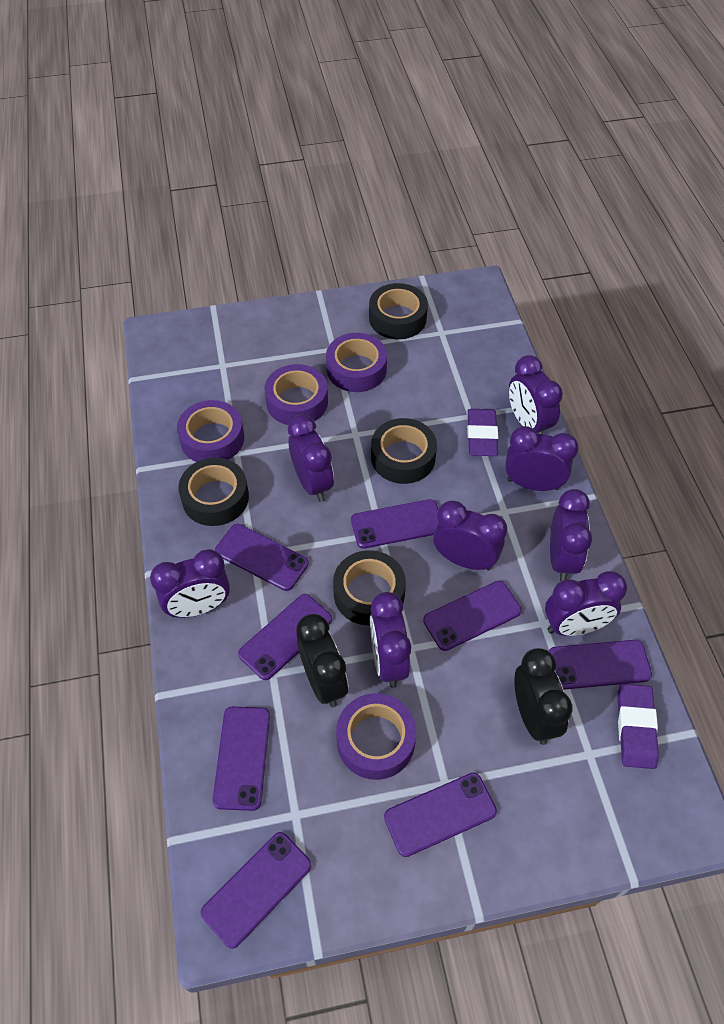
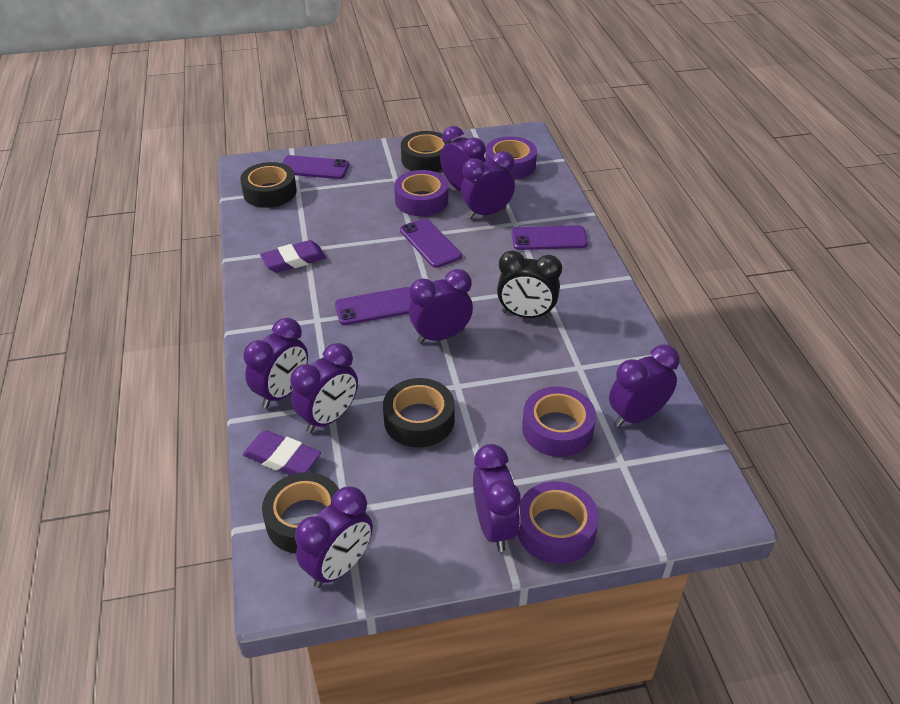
black clock: 2 -> 1
purple phone: 8 -> 4

